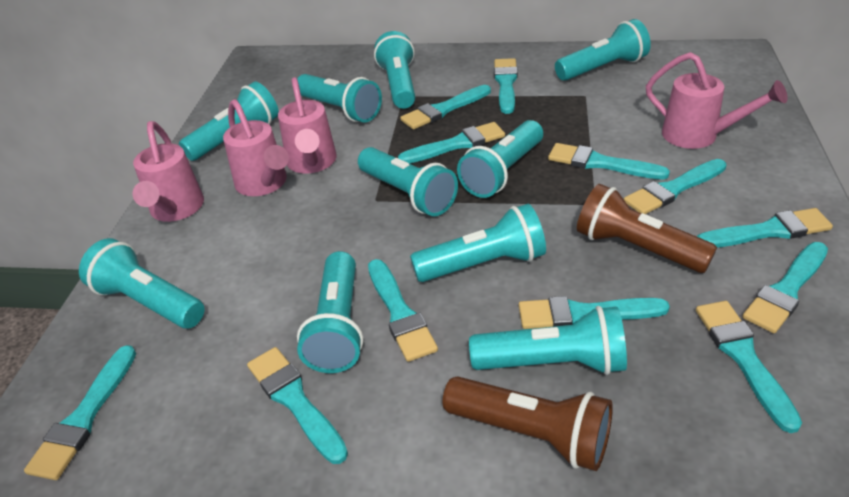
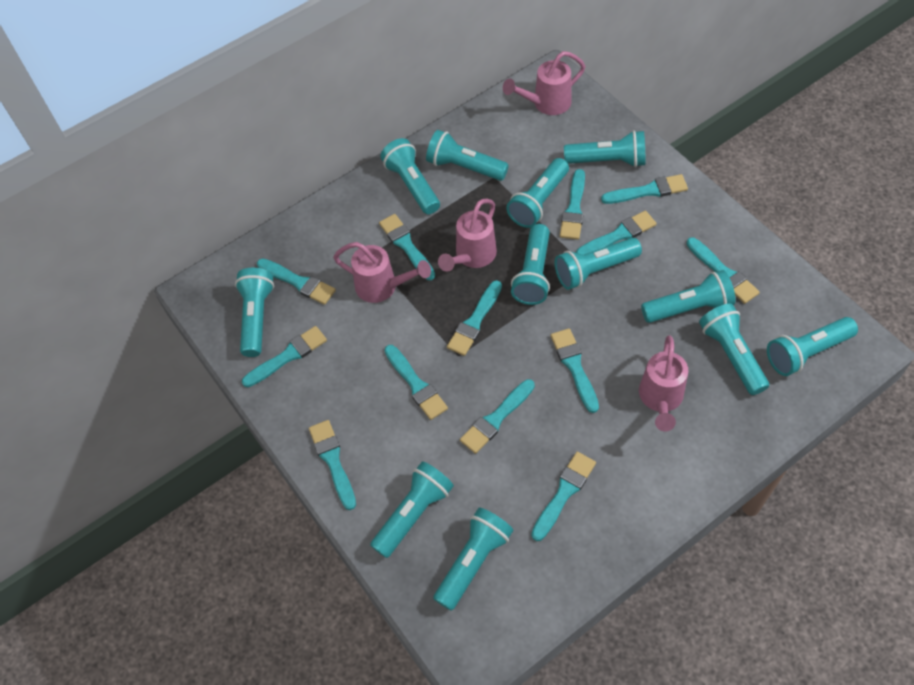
brown flashlight: 2 -> 0
turquoise brush: 12 -> 13
turquoise flashlight: 10 -> 12

